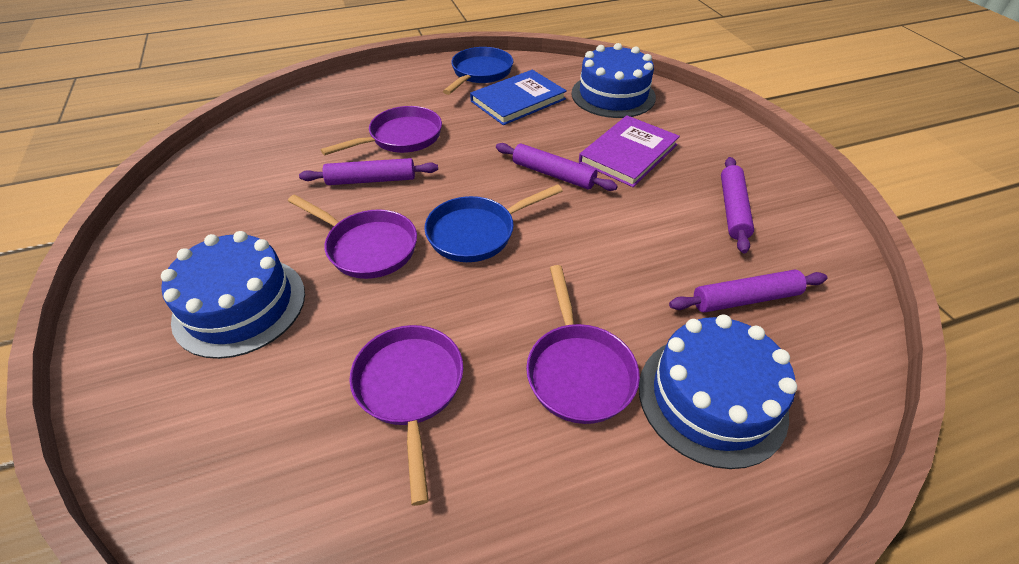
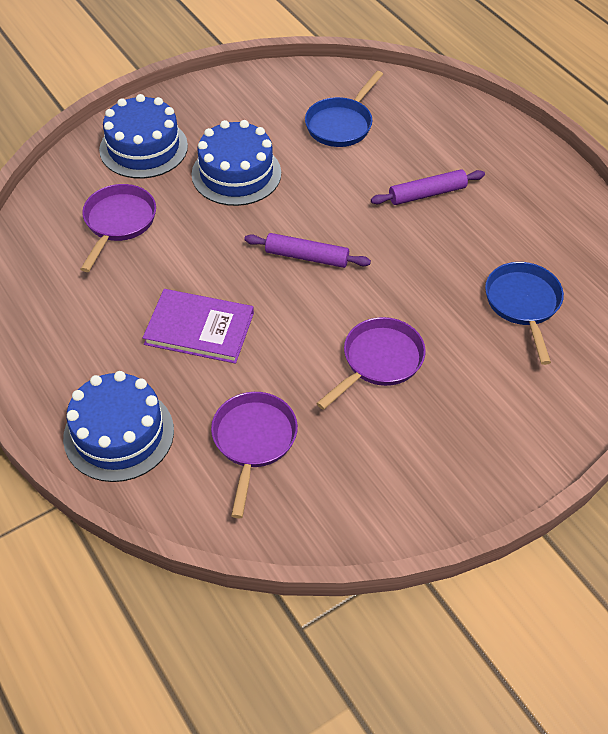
blue book: 1 -> 0
purple pan: 4 -> 3
purple rolling pin: 4 -> 2

